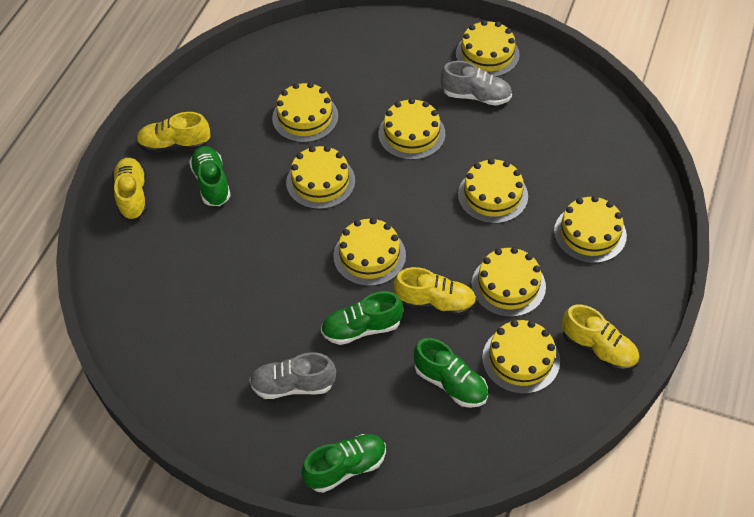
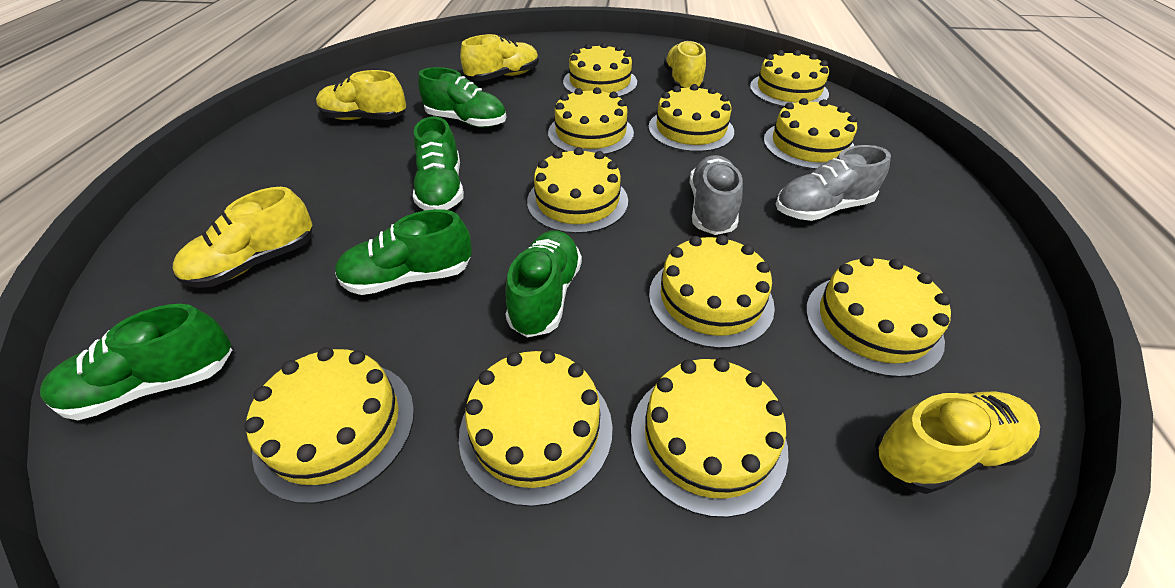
green shoe: 4 -> 5
yellow cake: 9 -> 11
yellow shoe: 4 -> 5

